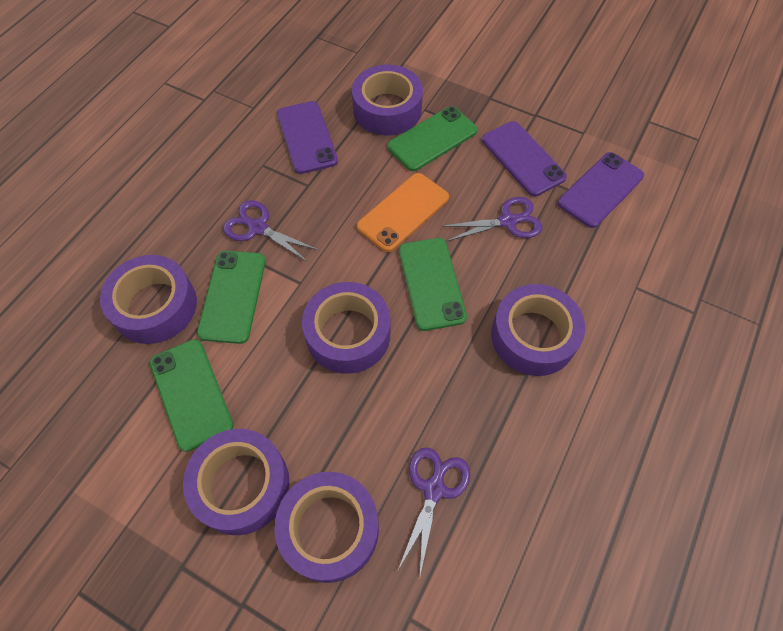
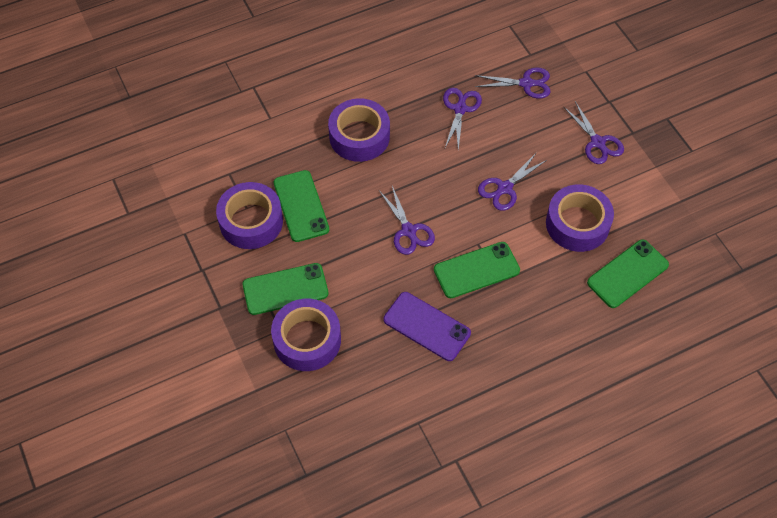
orange phone: 1 -> 0
purple phone: 3 -> 1
purple scissors: 3 -> 5
purple tape: 6 -> 4

